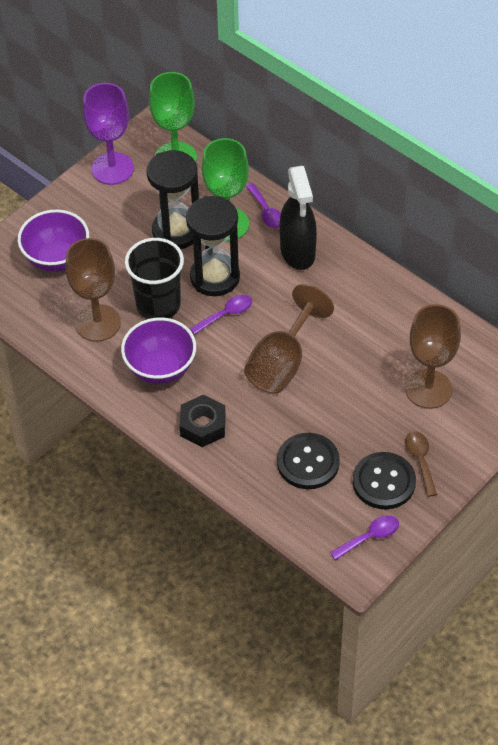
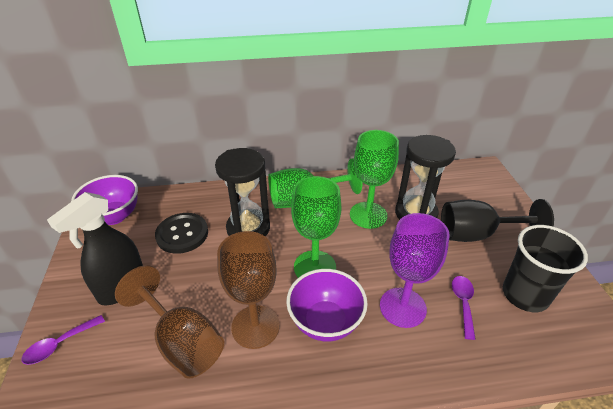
black button: 2 -> 1
black goblet: 0 -> 1
black nut: 1 -> 0
brown goblet: 3 -> 2
brown spoon: 1 -> 0
green goblet: 2 -> 3
purple spoon: 3 -> 2

